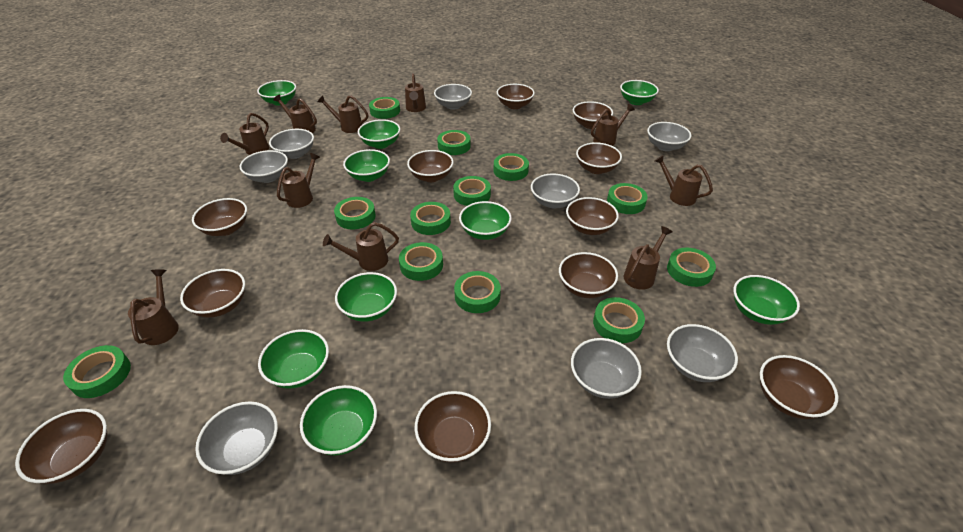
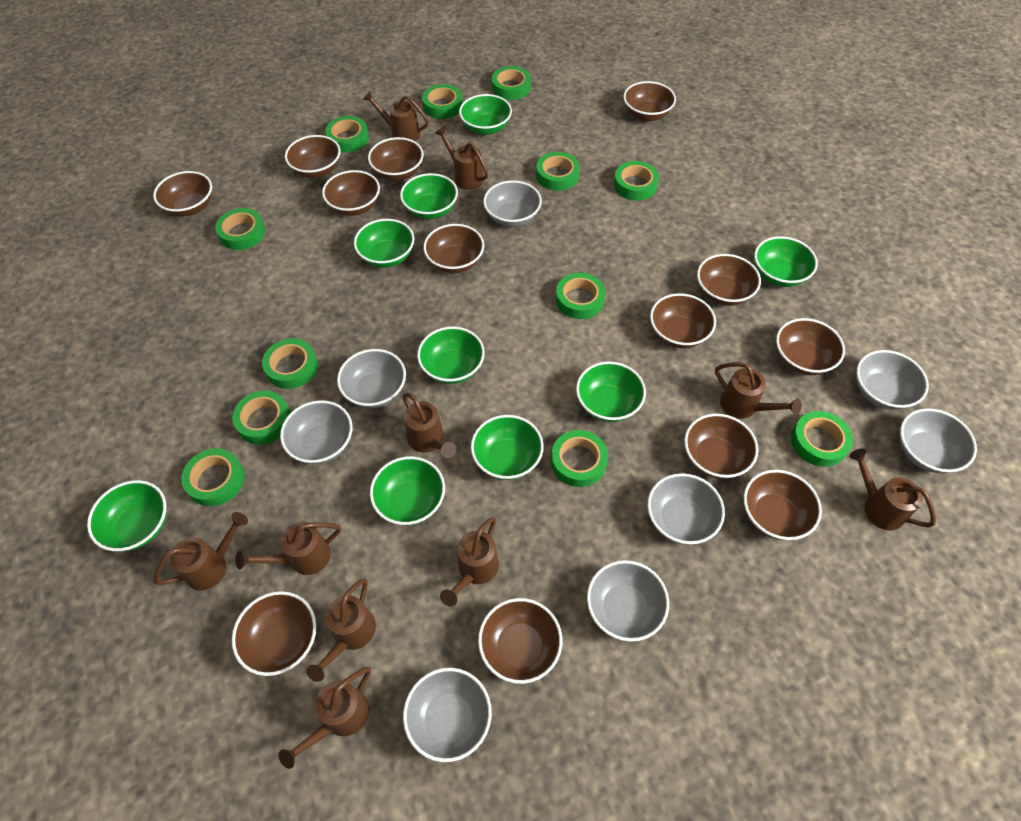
brown bowl: 11 -> 13

